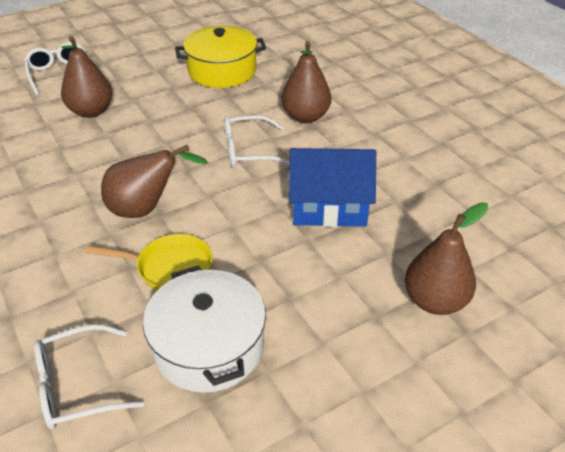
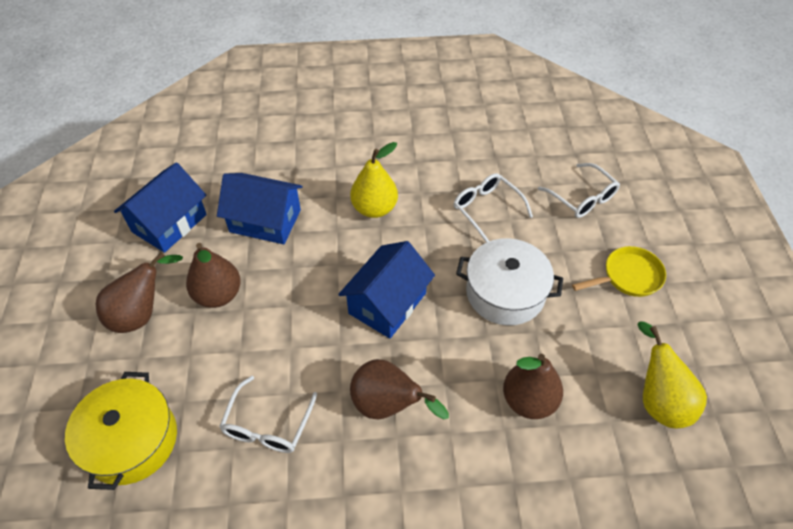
blue house: 1 -> 3
yellow pear: 0 -> 2

